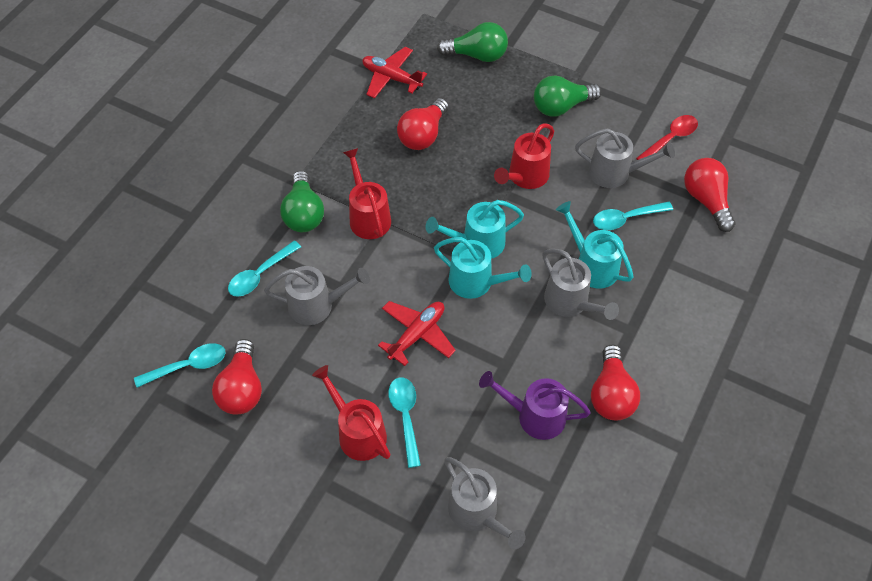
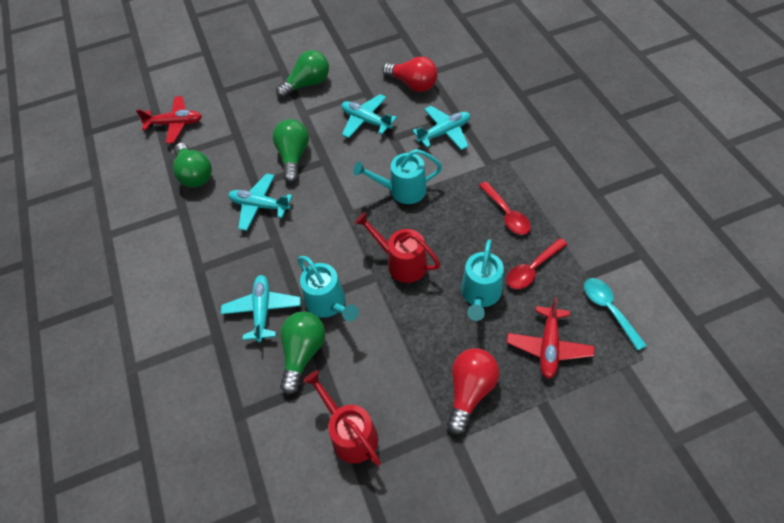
green light bulb: 3 -> 4
grey watering can: 4 -> 0
purple watering can: 1 -> 0
red light bulb: 4 -> 2
red spoon: 1 -> 2
red watering can: 3 -> 2
turquoise plane: 0 -> 4
turquoise spoon: 4 -> 1

